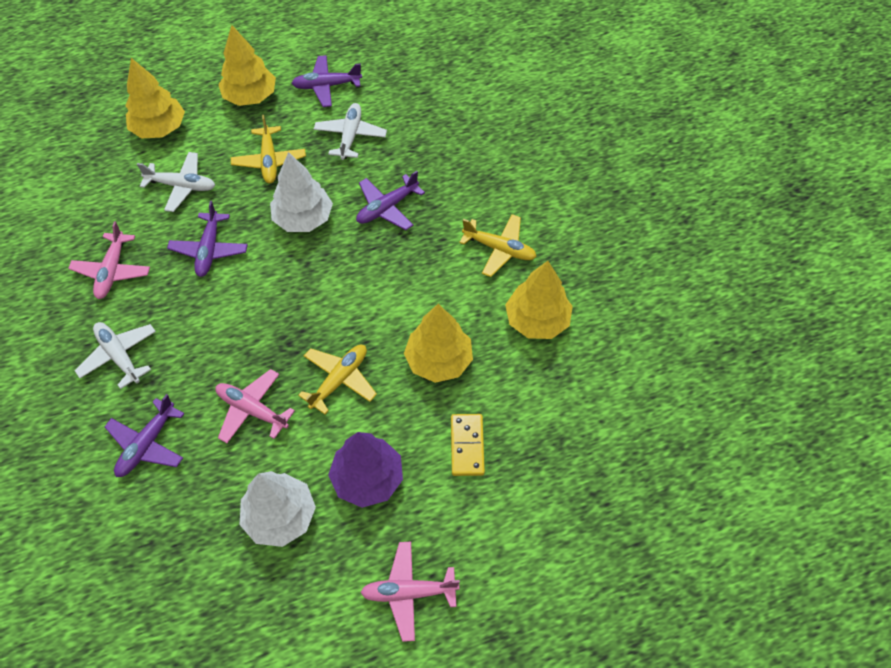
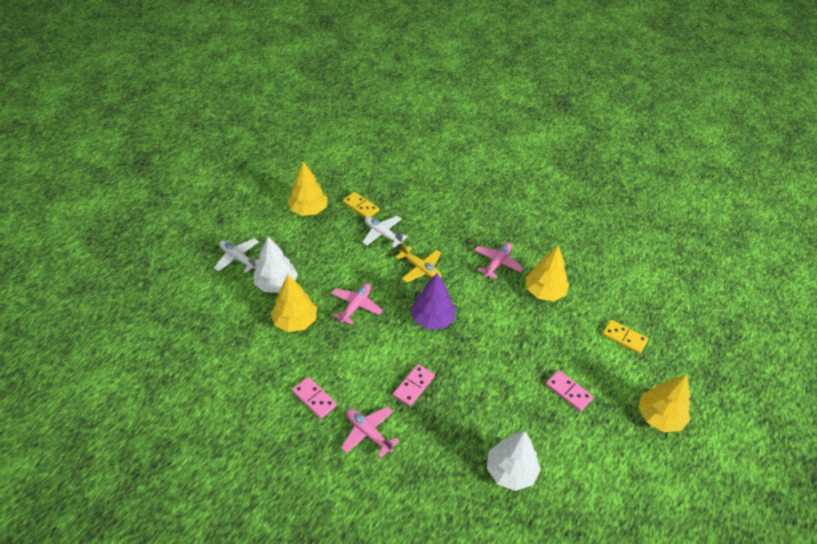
pink domino: 0 -> 3
purple plane: 4 -> 0
white plane: 3 -> 2
yellow domino: 1 -> 2
yellow plane: 3 -> 1

